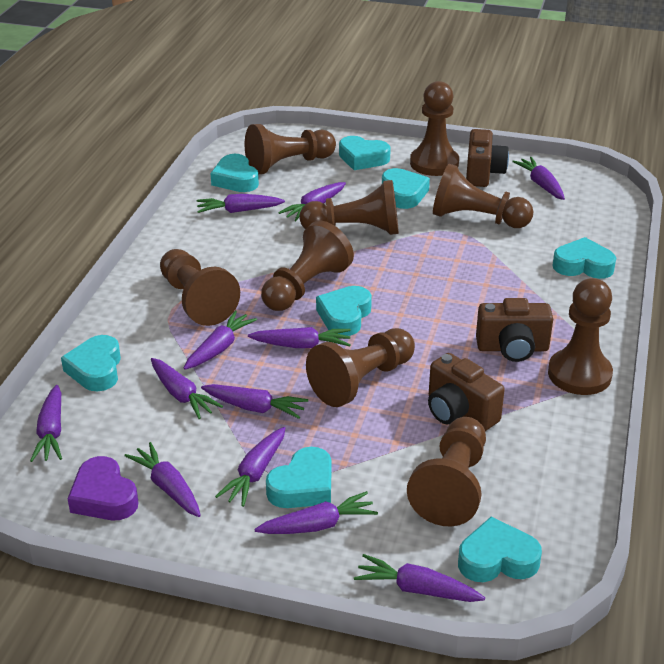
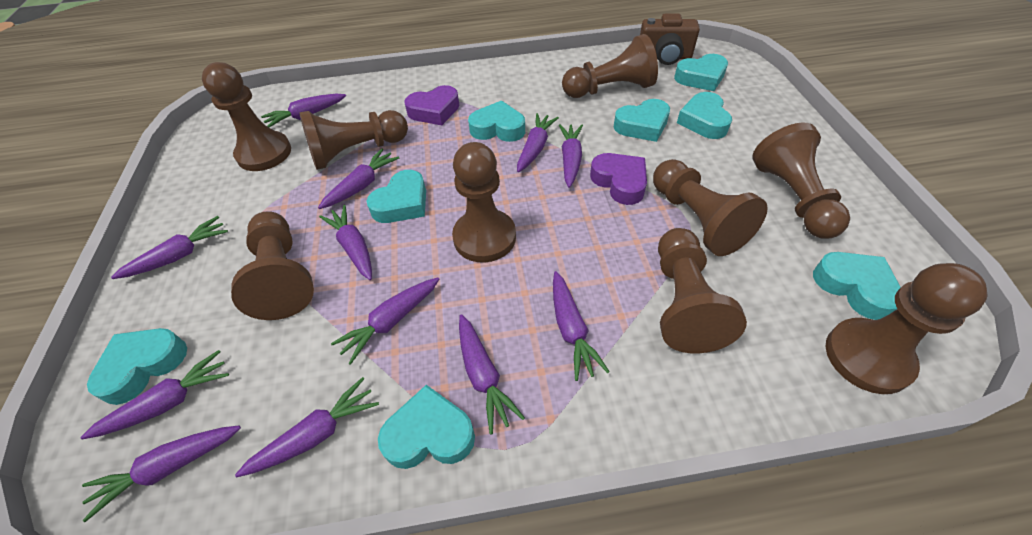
brown camera: 3 -> 1
purple heart: 1 -> 2

